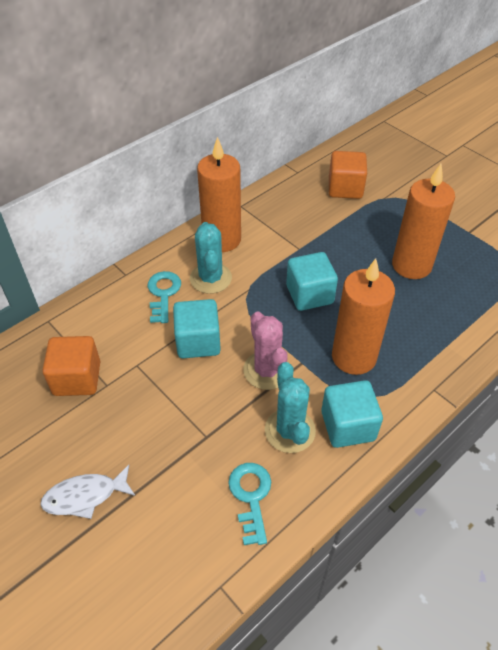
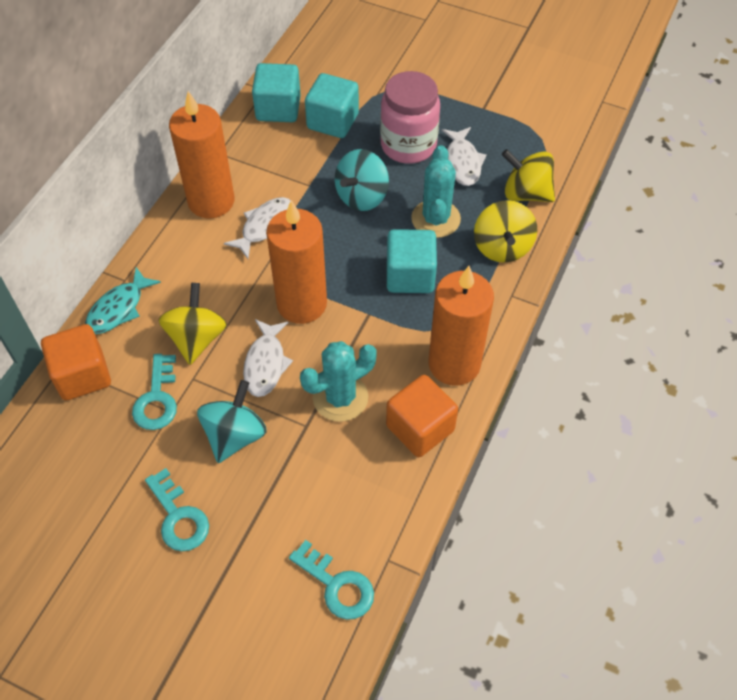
pink cactus: 1 -> 0
pink jar: 0 -> 1
turquoise fish: 0 -> 1
turquoise key: 2 -> 3
turquoise spinning top: 0 -> 2
white fish: 1 -> 3
yellow spinning top: 0 -> 3

